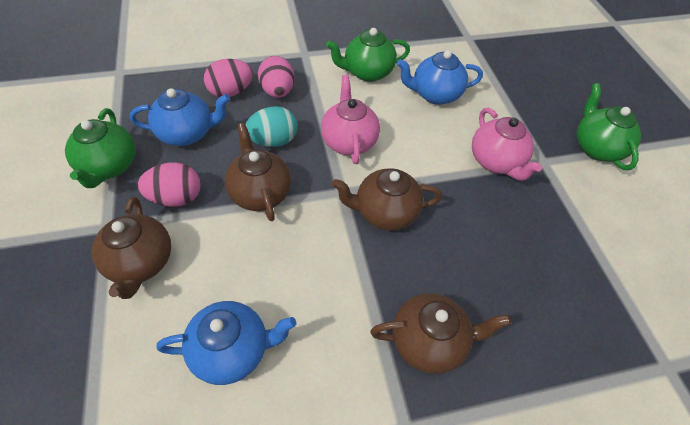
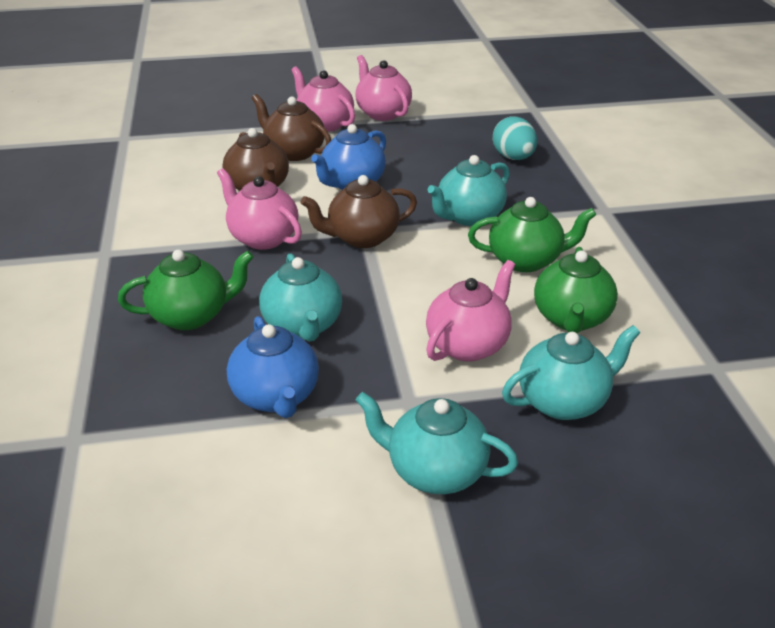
blue teapot: 3 -> 2
brown teapot: 4 -> 3
pink egg: 3 -> 0
pink teapot: 2 -> 4
turquoise teapot: 0 -> 4

